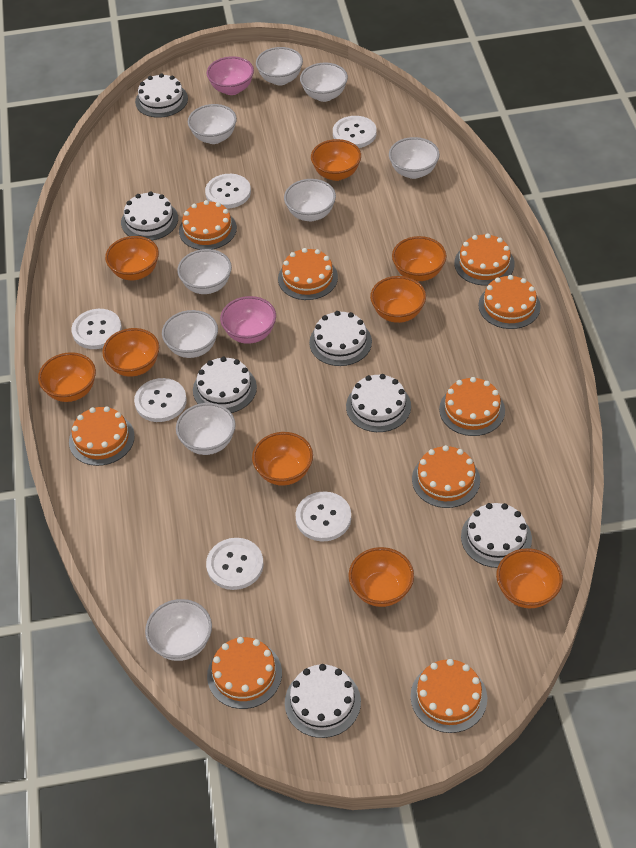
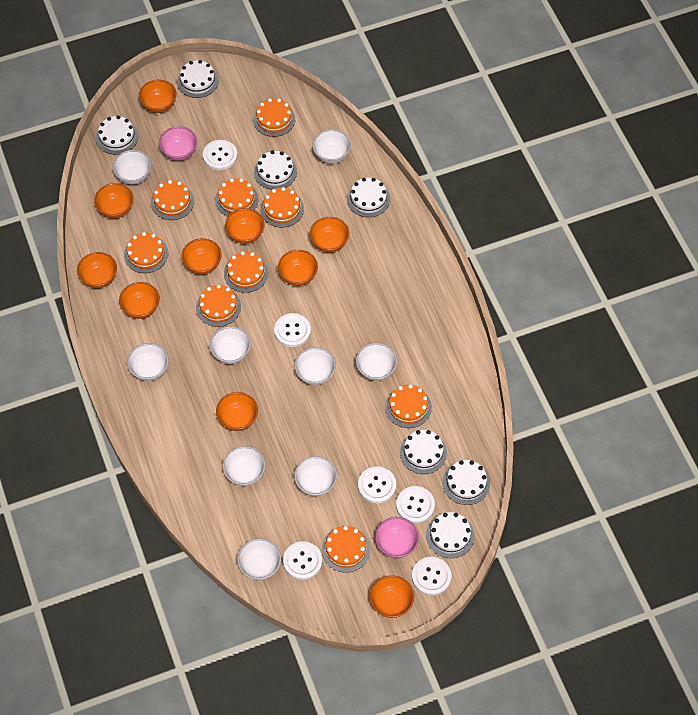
orange bowl: 9 -> 10

